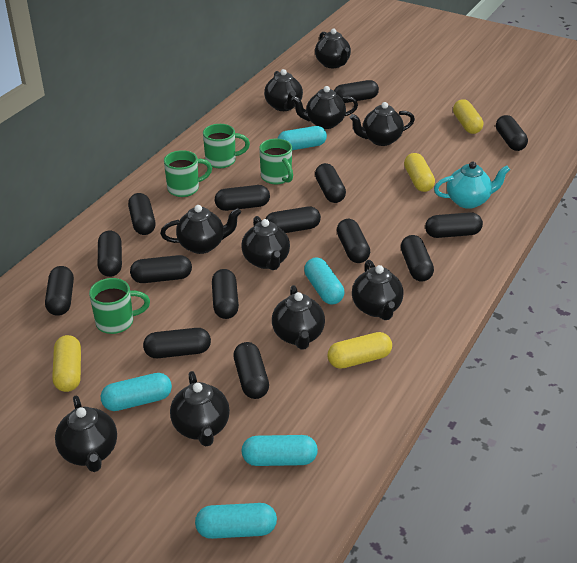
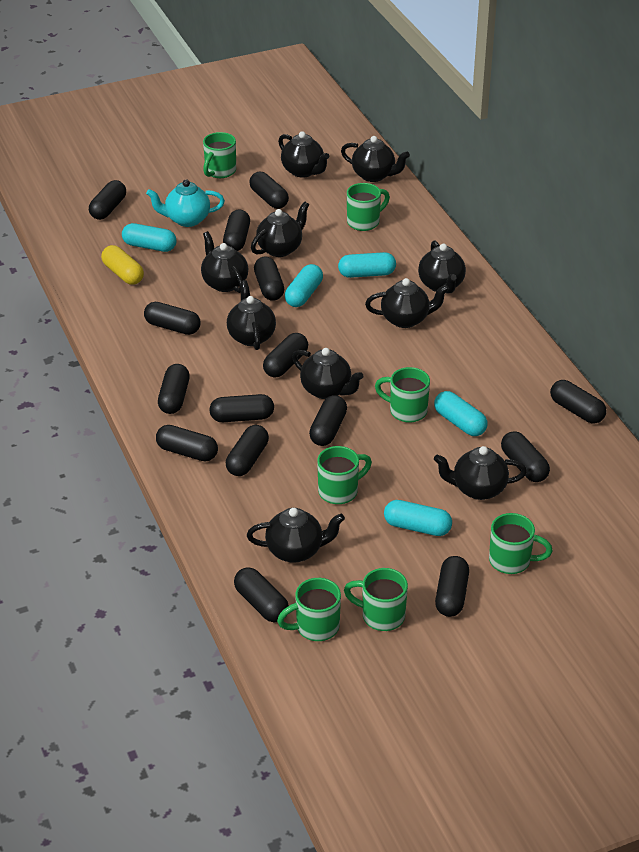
green mug: 4 -> 7
yellow capsule: 4 -> 1

